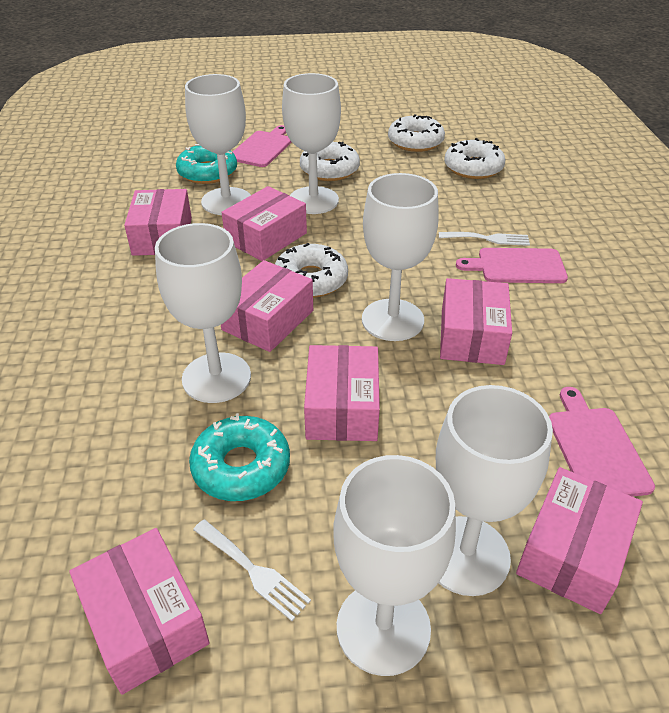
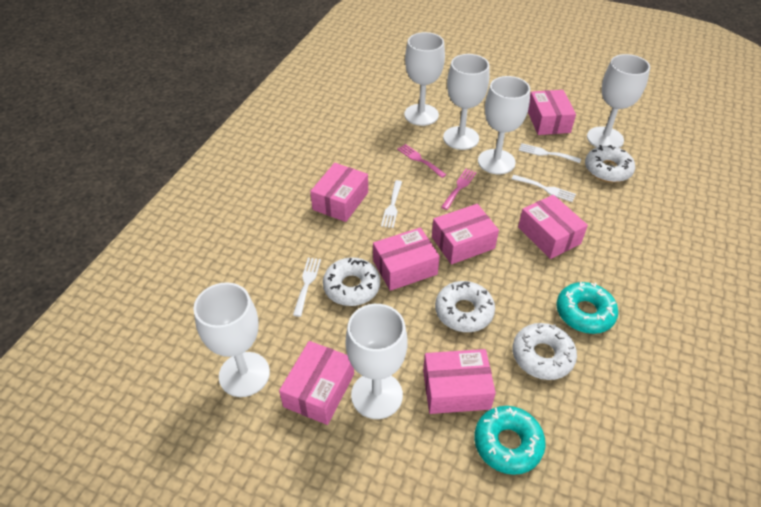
pink cutting board: 3 -> 0
pink fork: 0 -> 2
white fork: 2 -> 4

